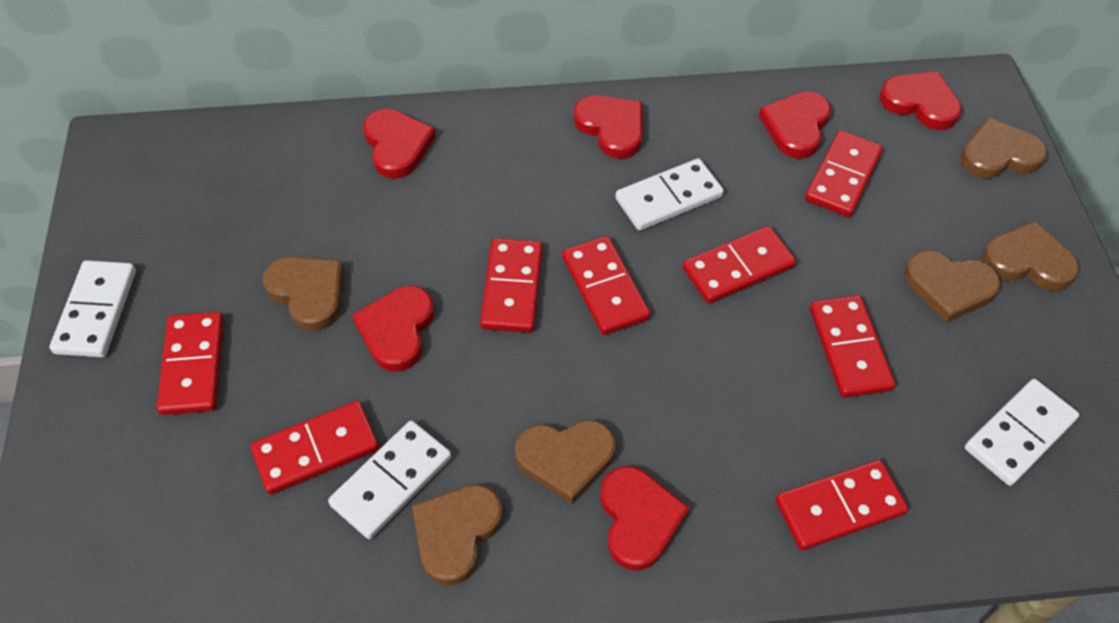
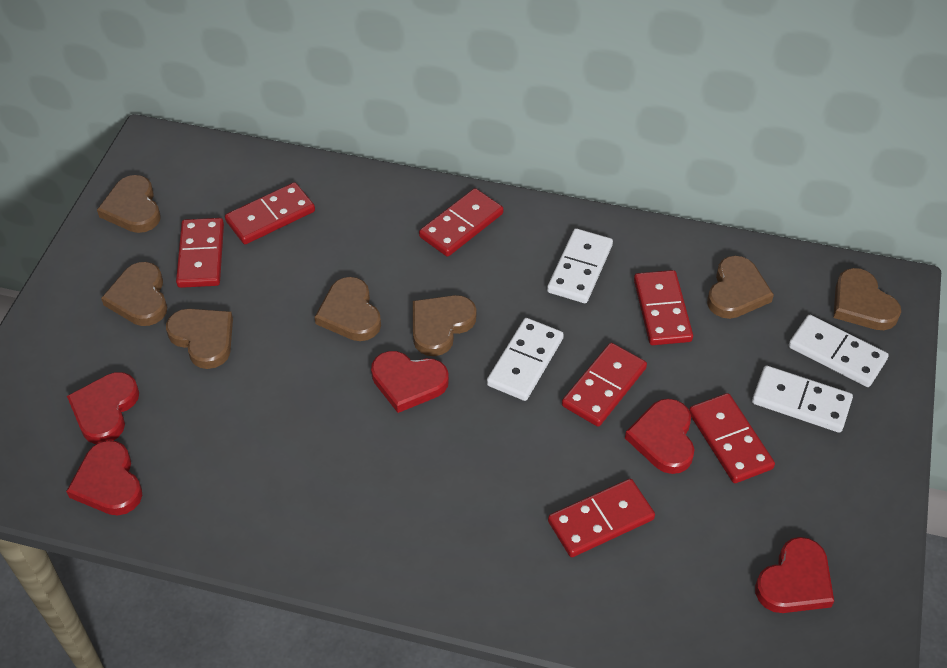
brown heart: 6 -> 7
red domino: 8 -> 7
red heart: 6 -> 5

